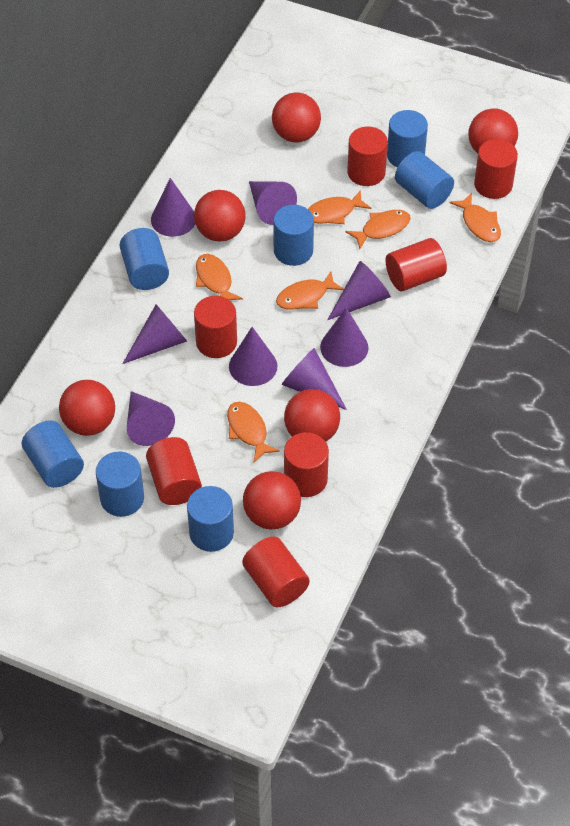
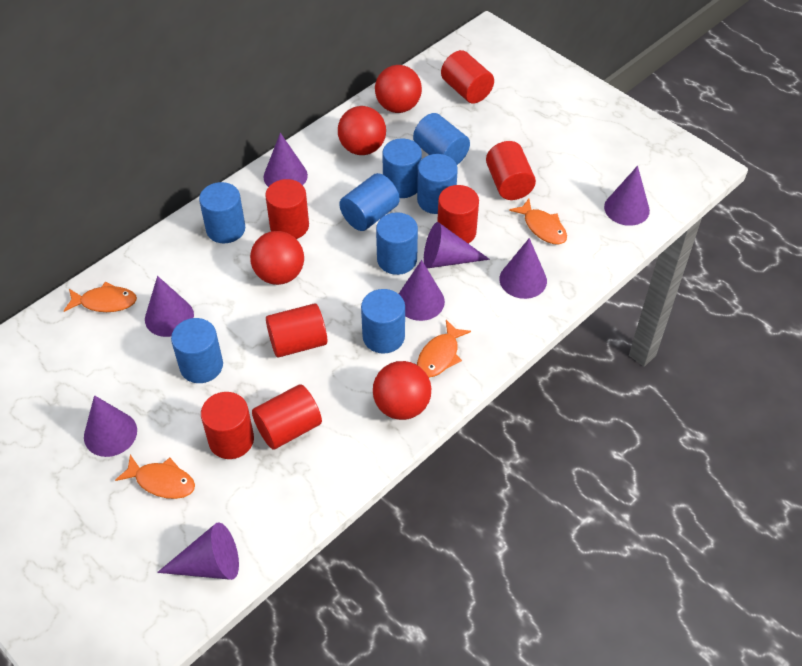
blue cylinder: 7 -> 8
orange fish: 6 -> 4
red ball: 6 -> 4

